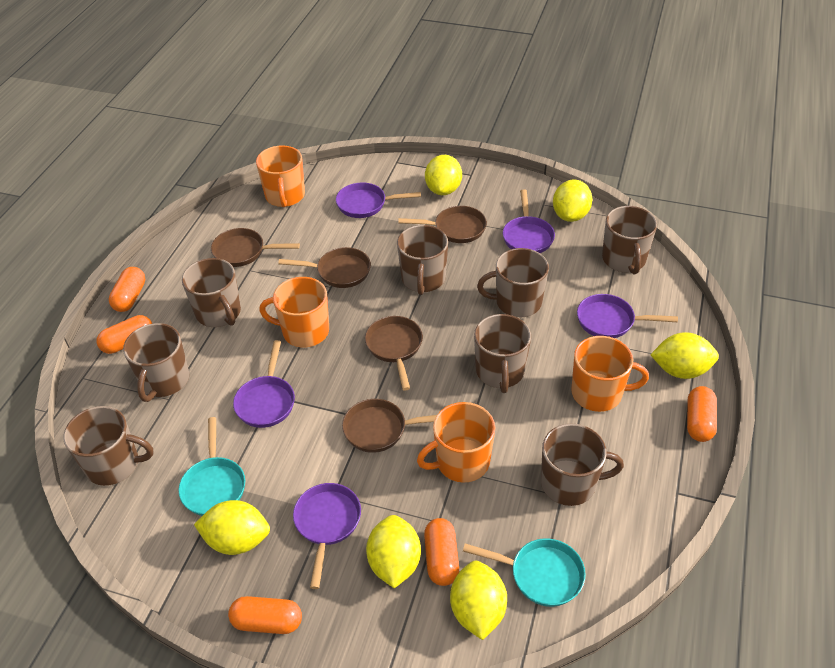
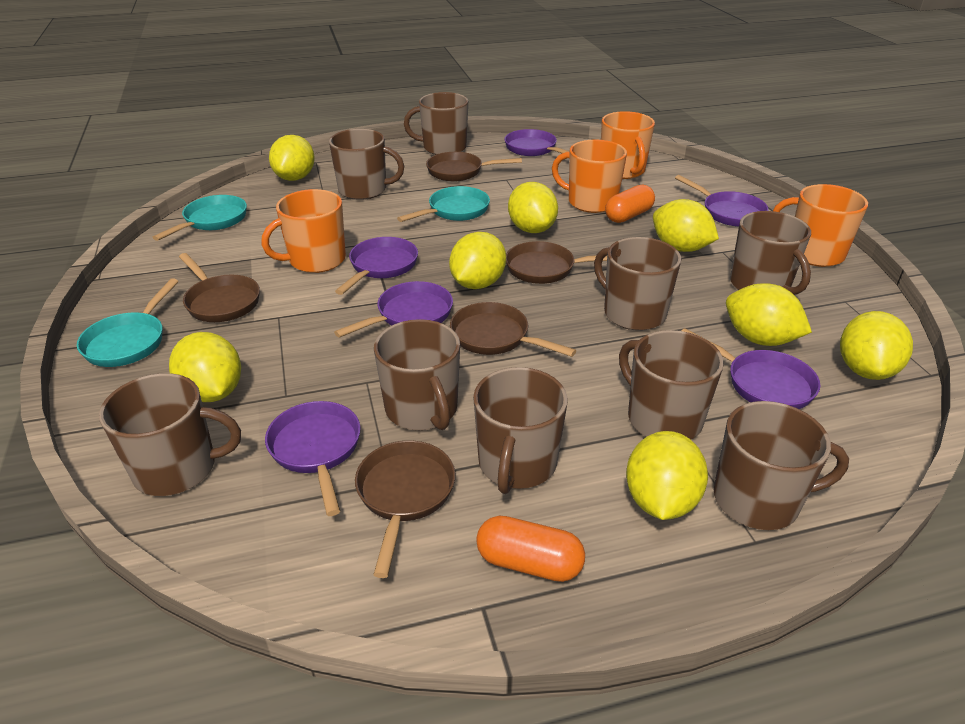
brown mug: 8 -> 9
orange capsule: 5 -> 2
purple pan: 5 -> 6
turquoise pan: 2 -> 3
yellow lemon: 6 -> 8

